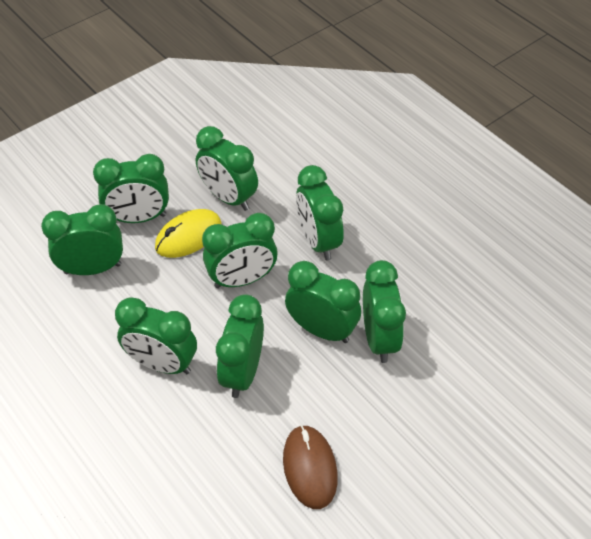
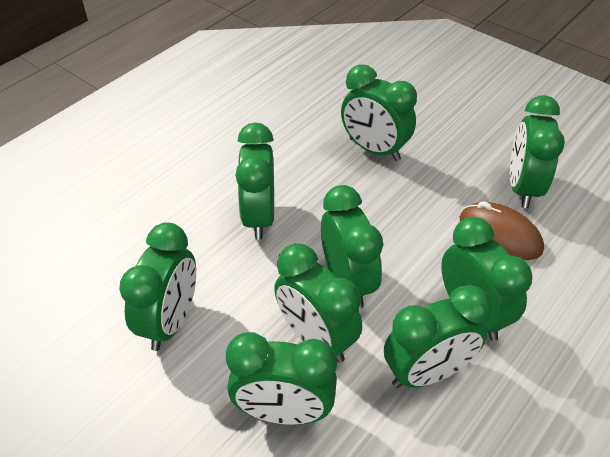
yellow mouse: 1 -> 0

